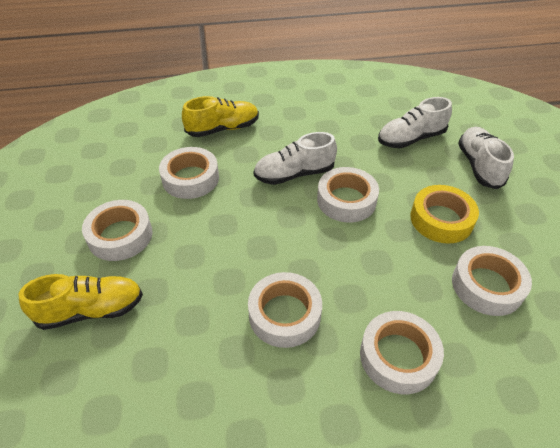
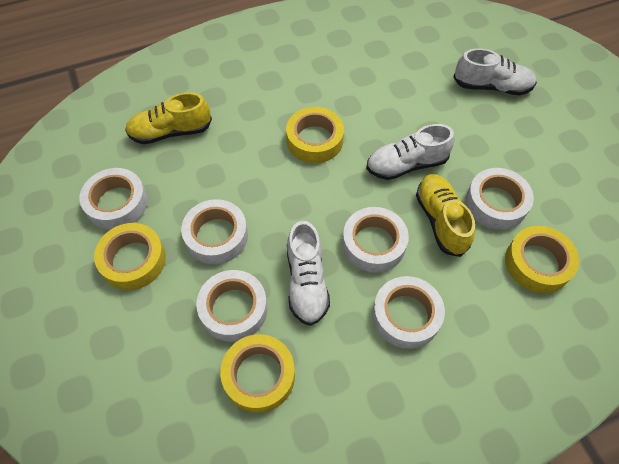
yellow tape: 1 -> 4

